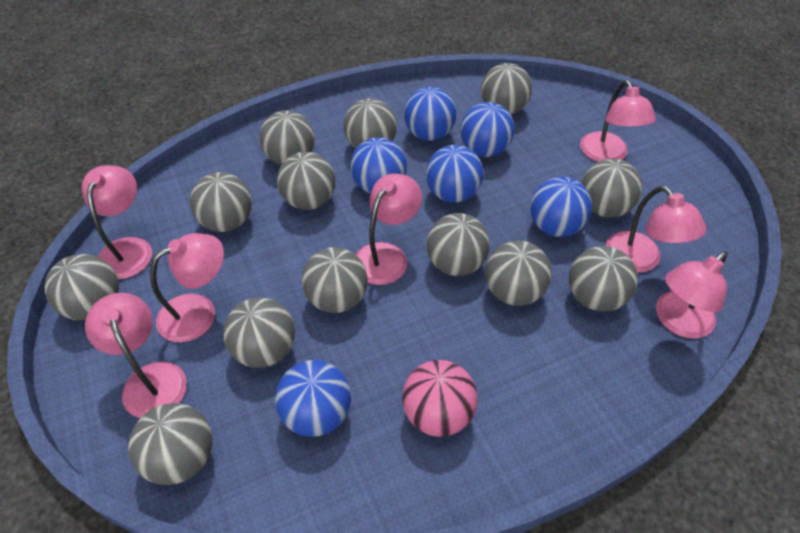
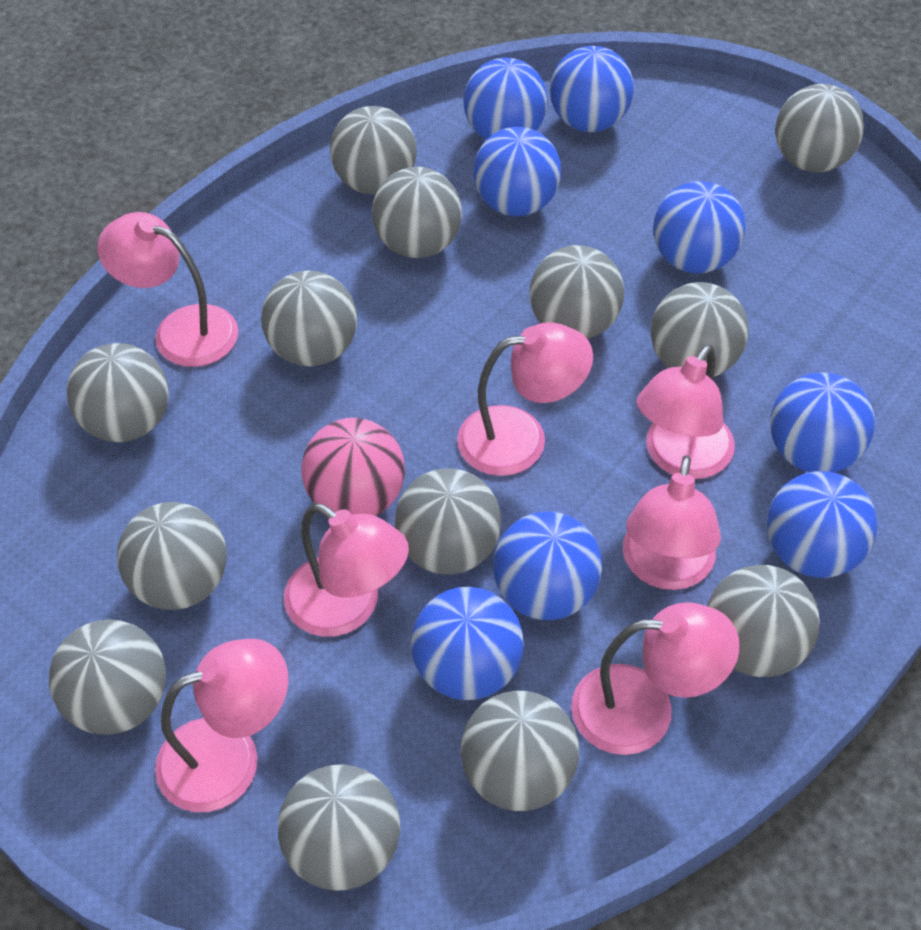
blue ball: 6 -> 8

